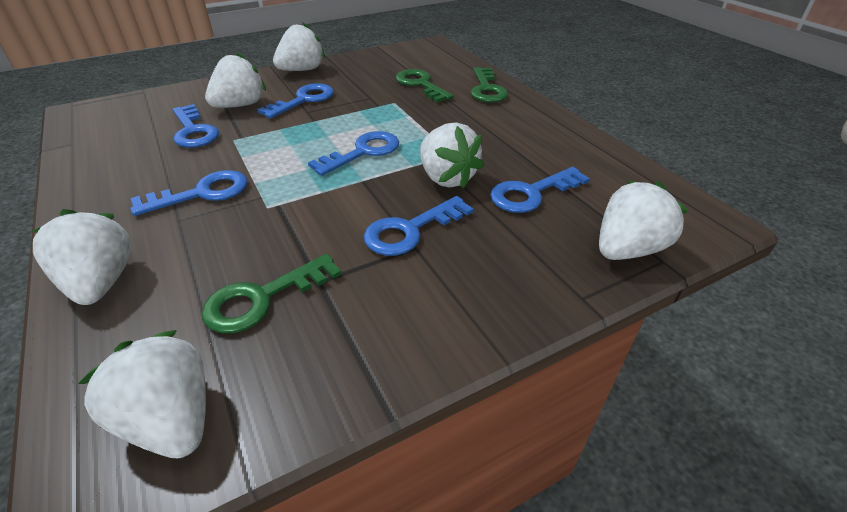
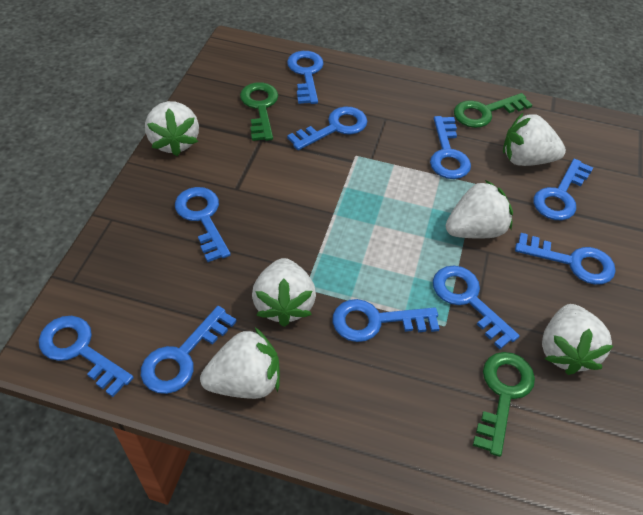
blue key: 6 -> 10

